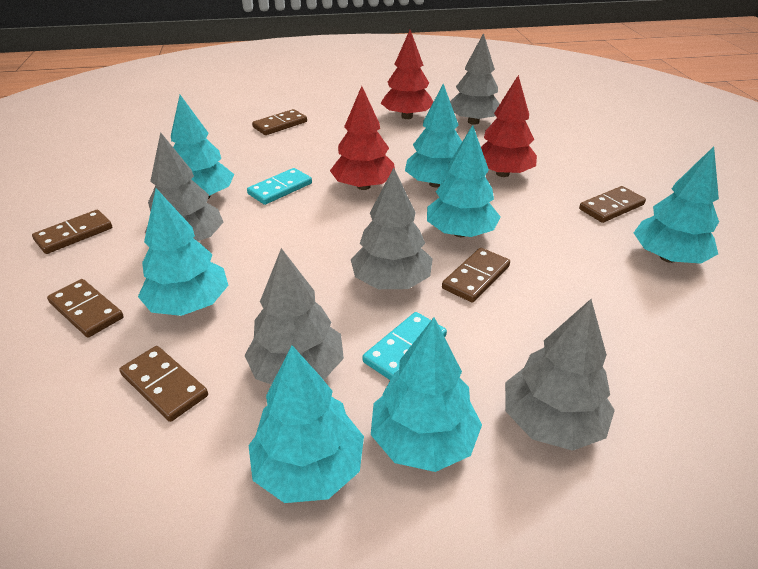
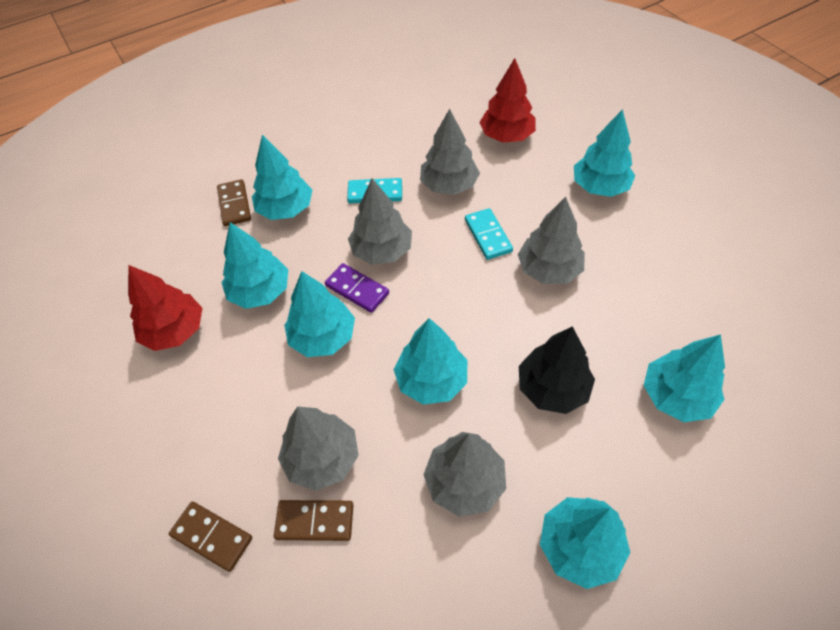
black tree: 0 -> 1
brown domino: 6 -> 3
purple domino: 0 -> 1
red tree: 3 -> 2

